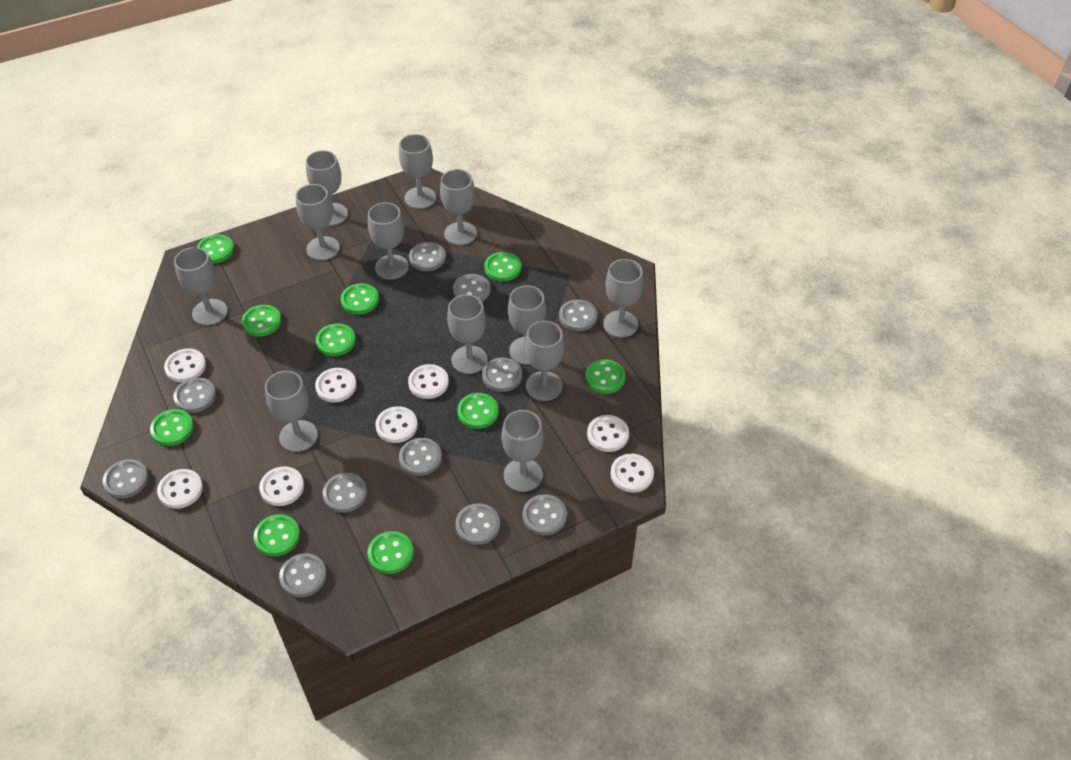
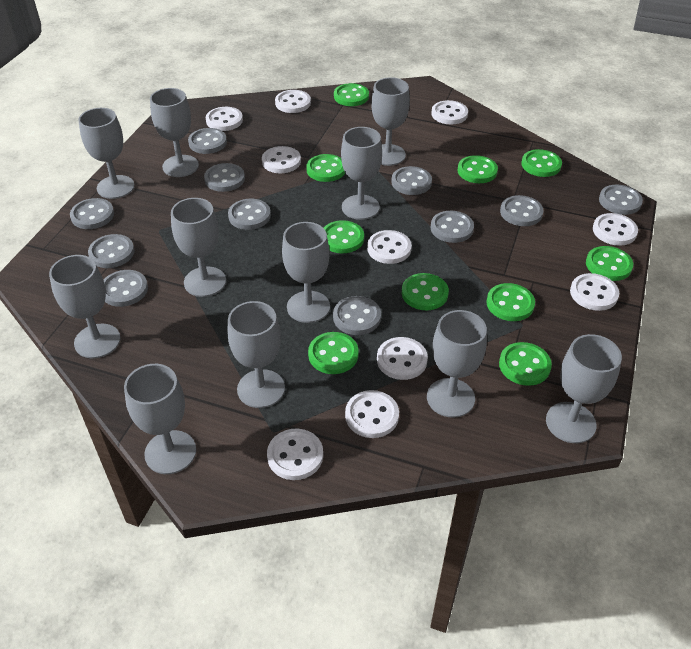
grey goblet: 12 -> 11
white button: 8 -> 10

